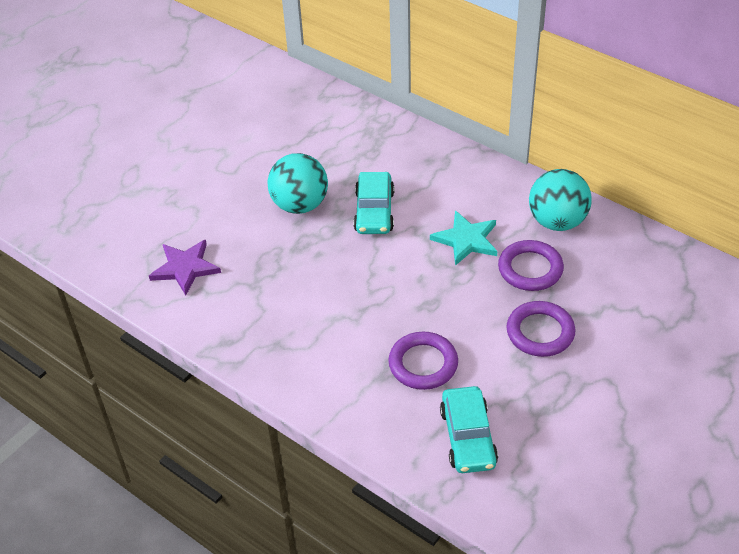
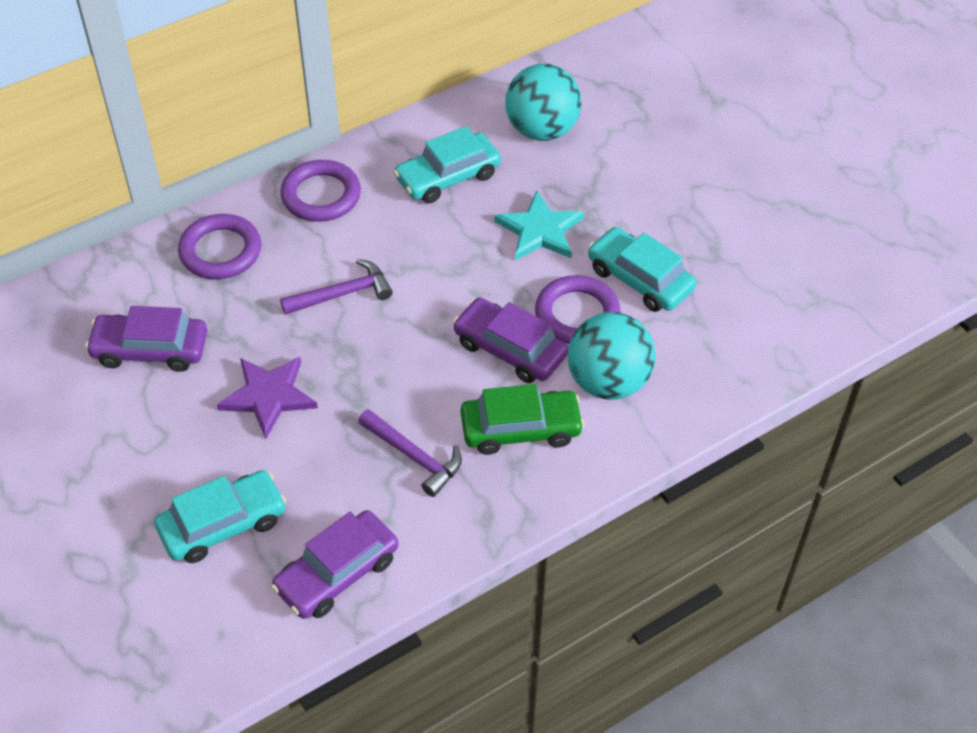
green car: 0 -> 1
purple car: 0 -> 3
purple hammer: 0 -> 2
turquoise car: 2 -> 3

